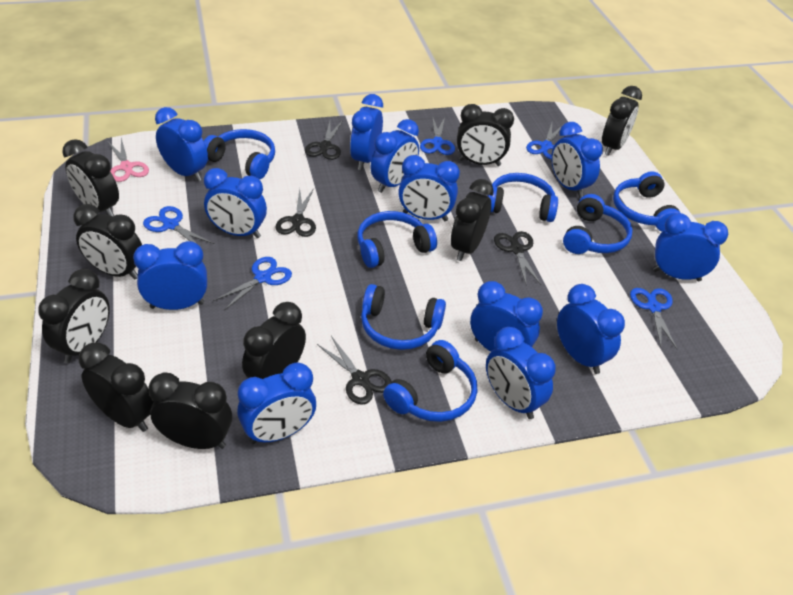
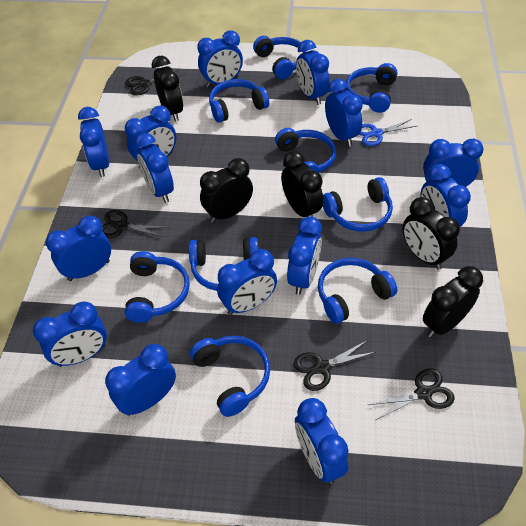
black clock: 9 -> 5
blue clock: 12 -> 14
blue headphones: 7 -> 9
blue scissors: 5 -> 1
pink scissors: 1 -> 0

